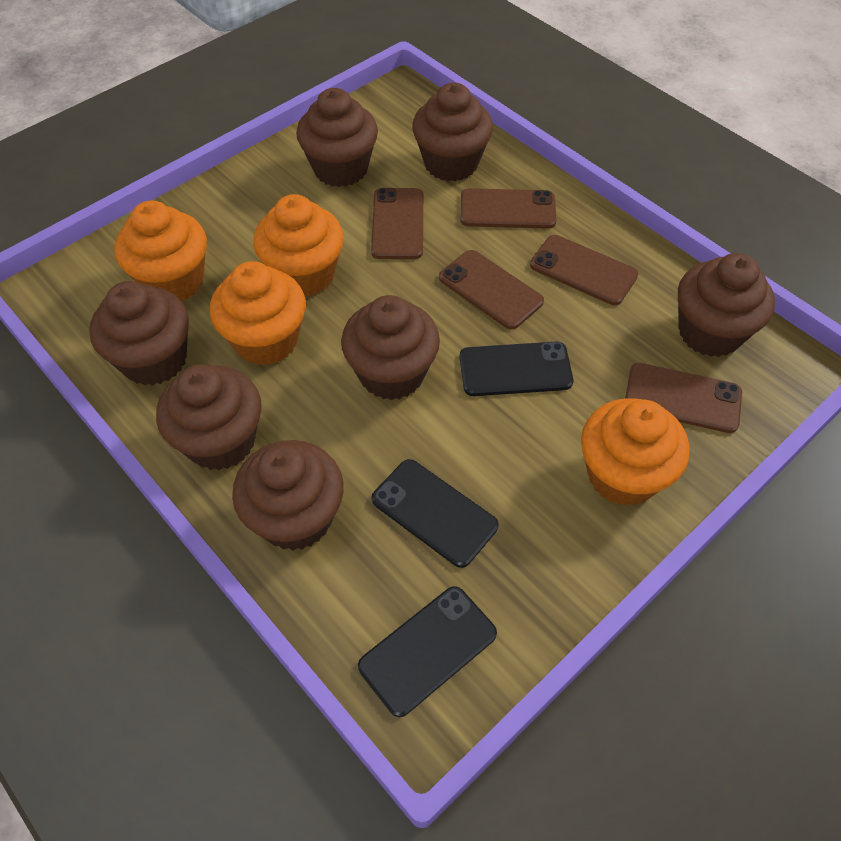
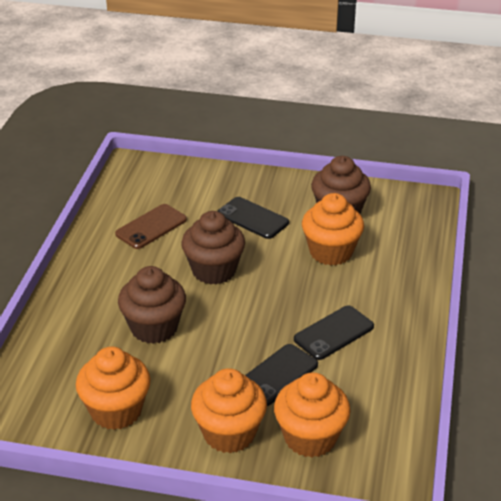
brown cupcake: 7 -> 3
brown phone: 5 -> 1

